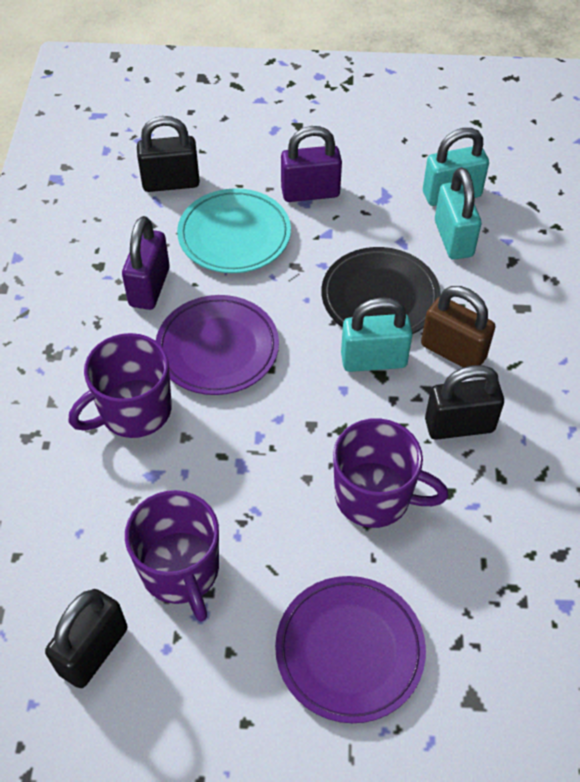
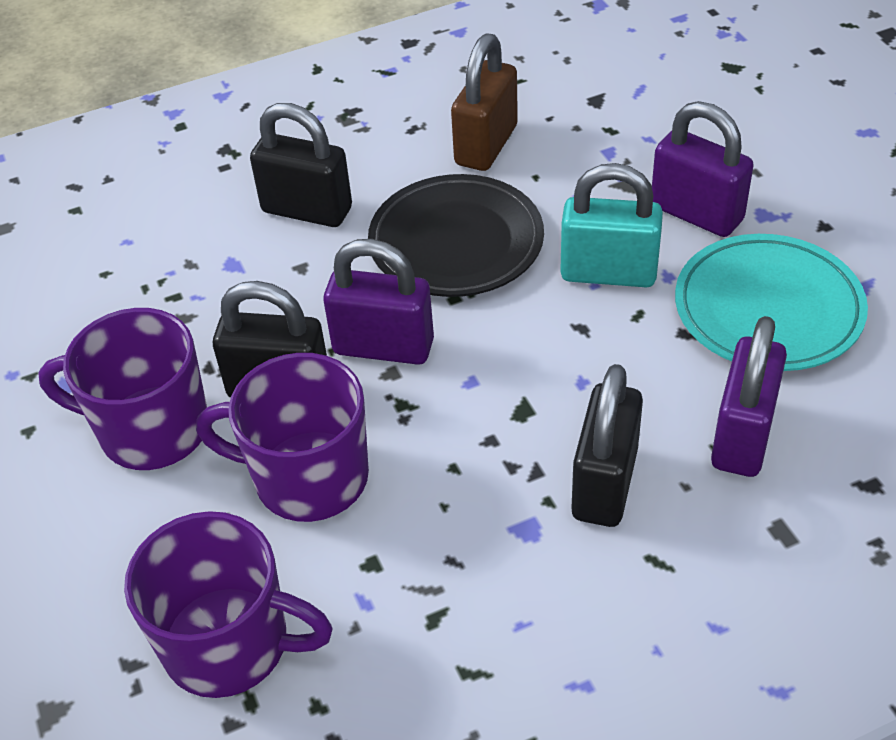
purple padlock: 2 -> 3
purple plate: 2 -> 0
turquoise padlock: 3 -> 1

